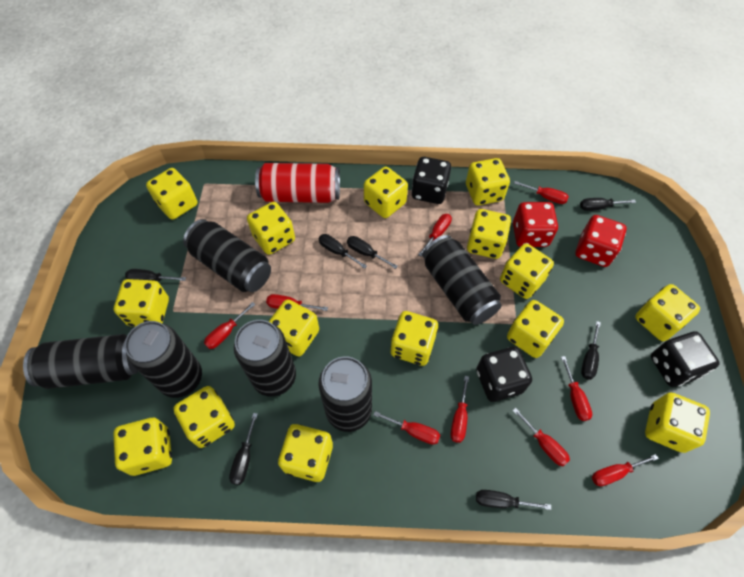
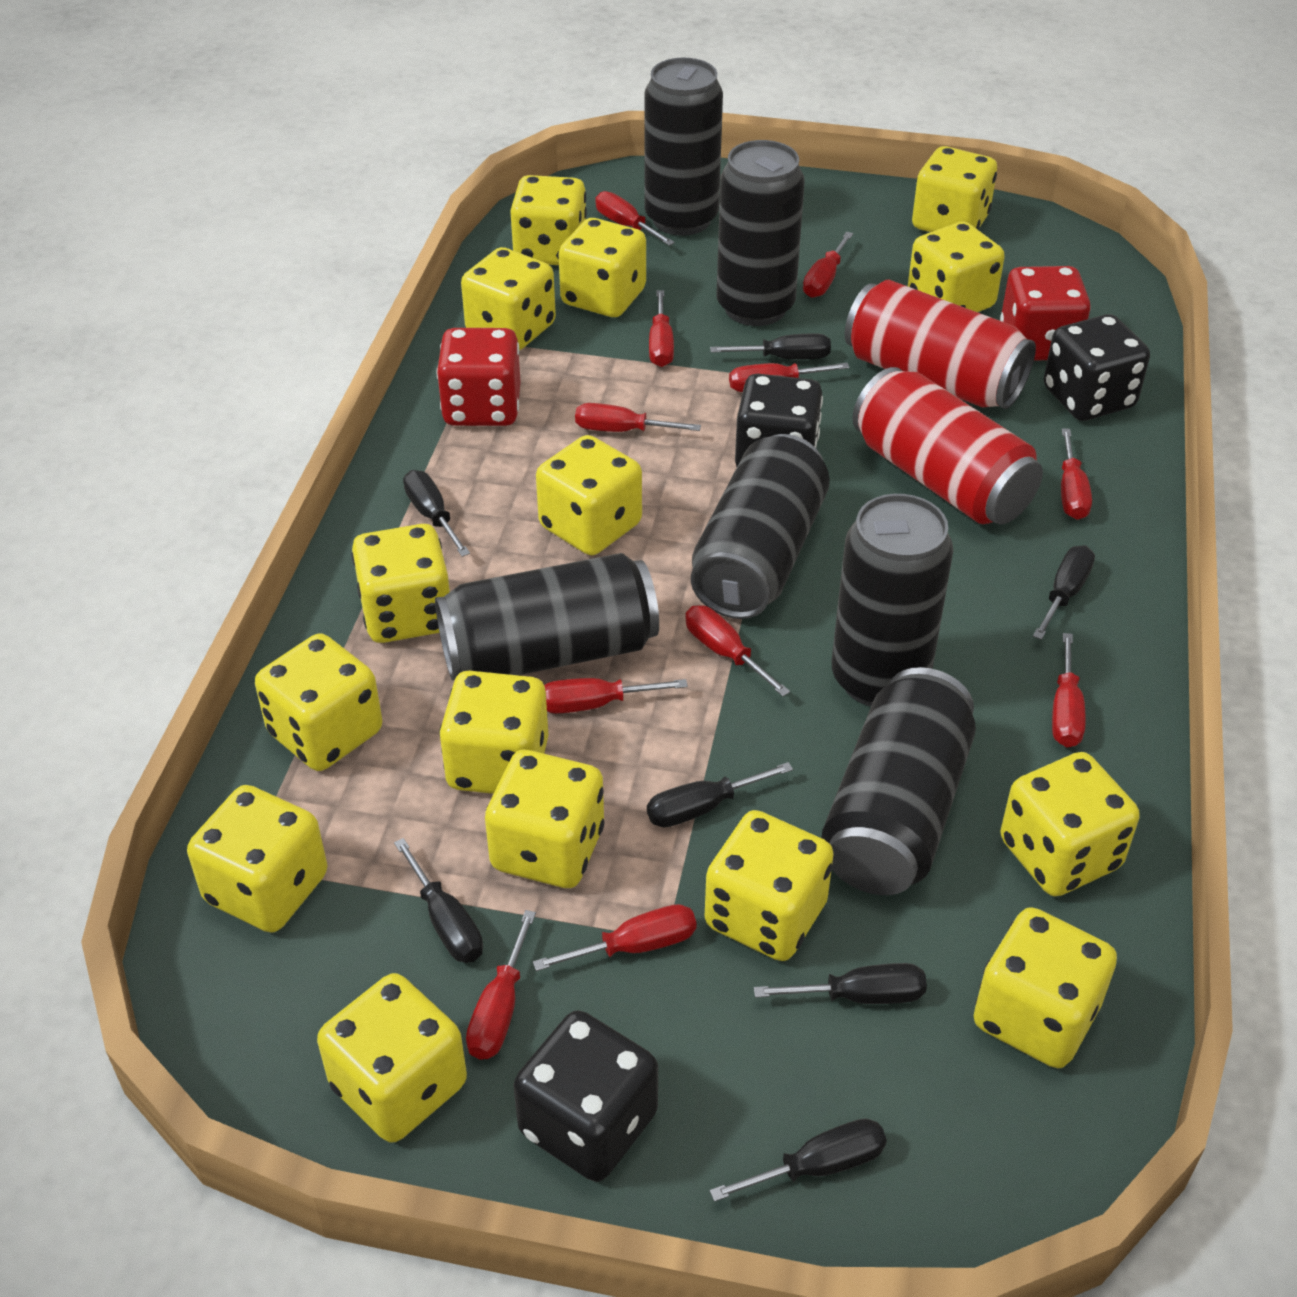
red can: 1 -> 2
red screwdriver: 9 -> 11

